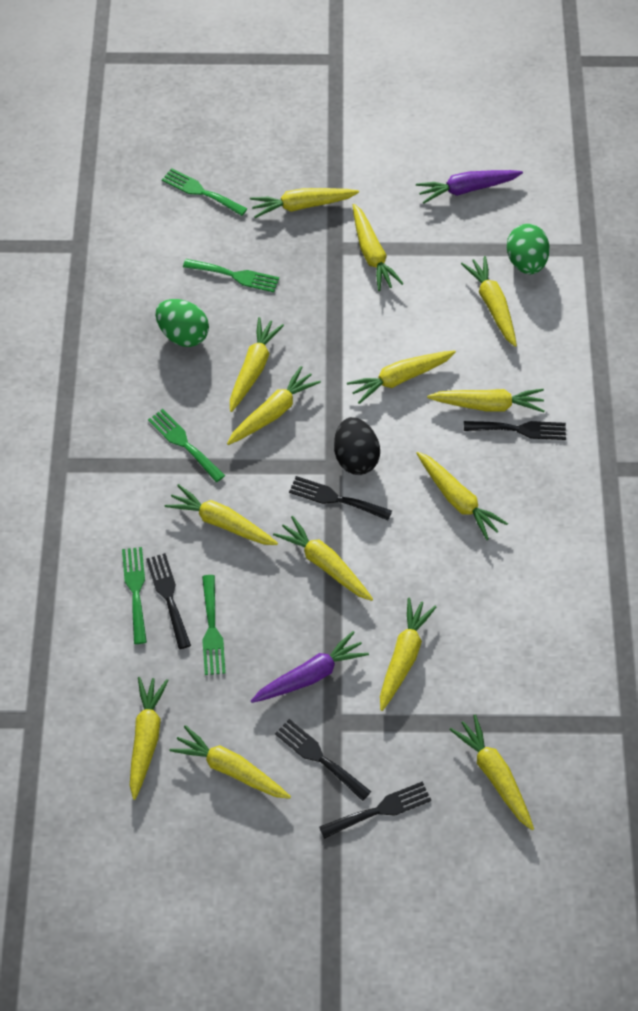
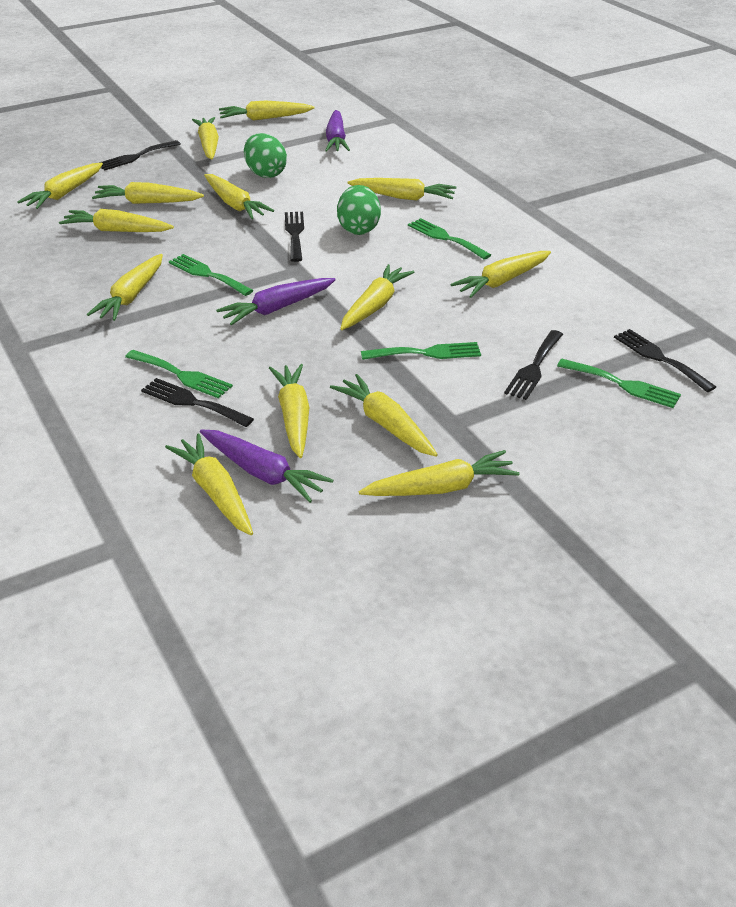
black egg: 1 -> 0
purple carrot: 2 -> 3

